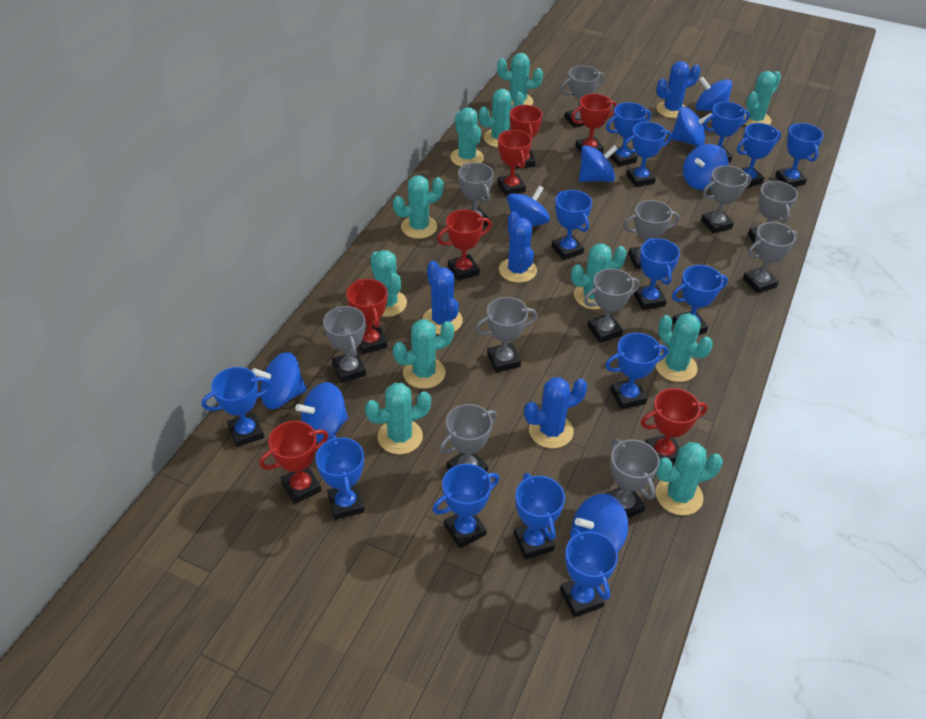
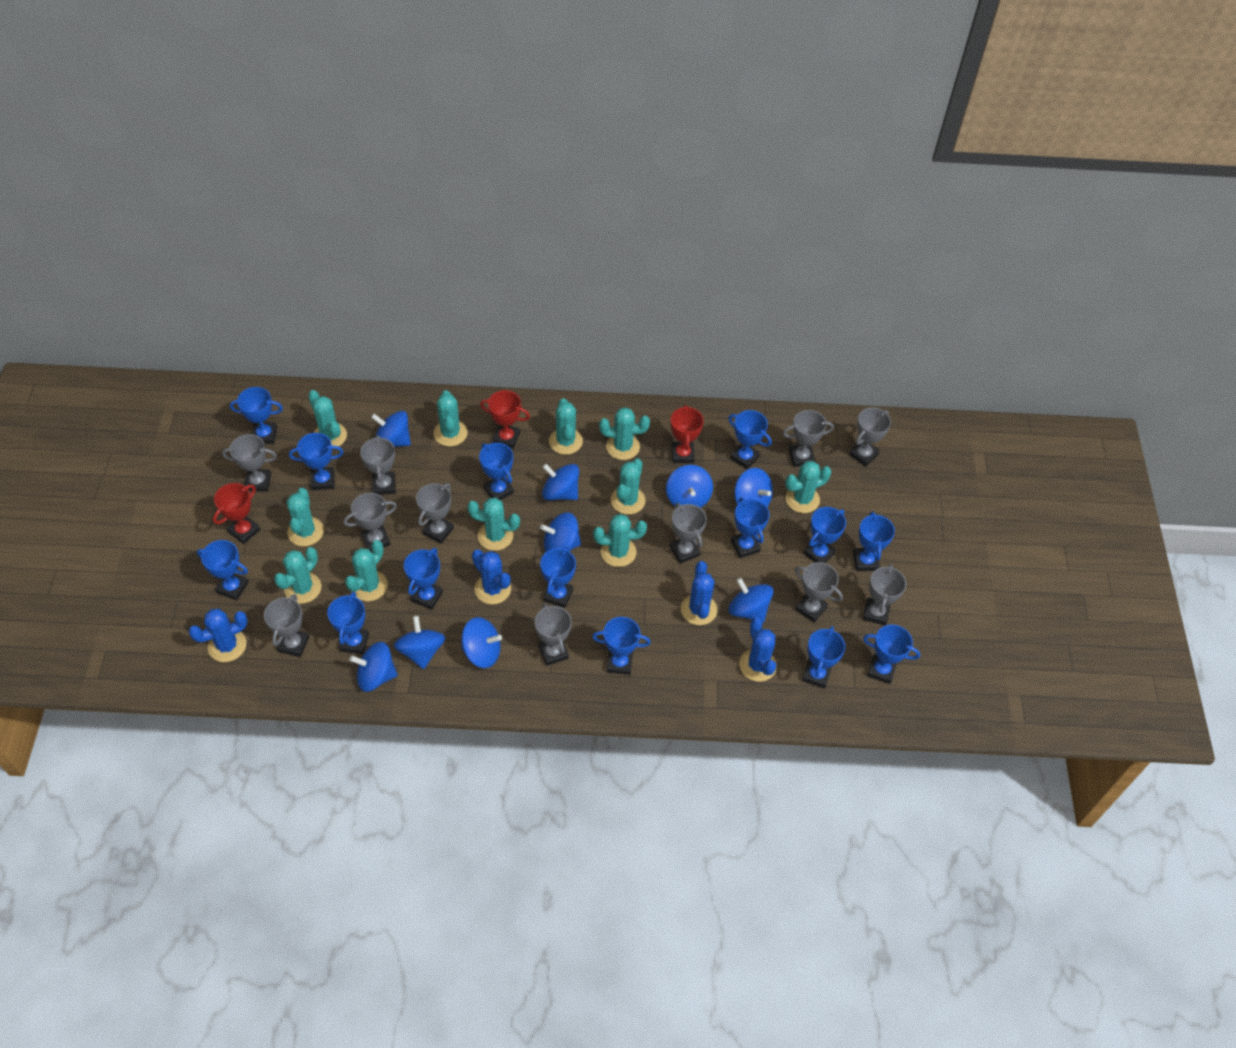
blue spinning top: 8 -> 9
red trophy: 7 -> 3

